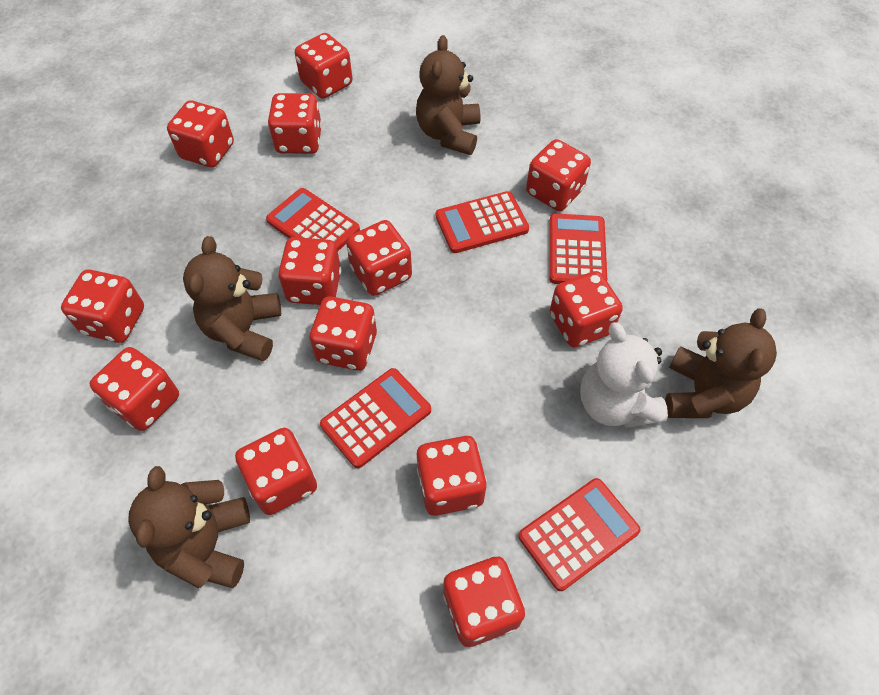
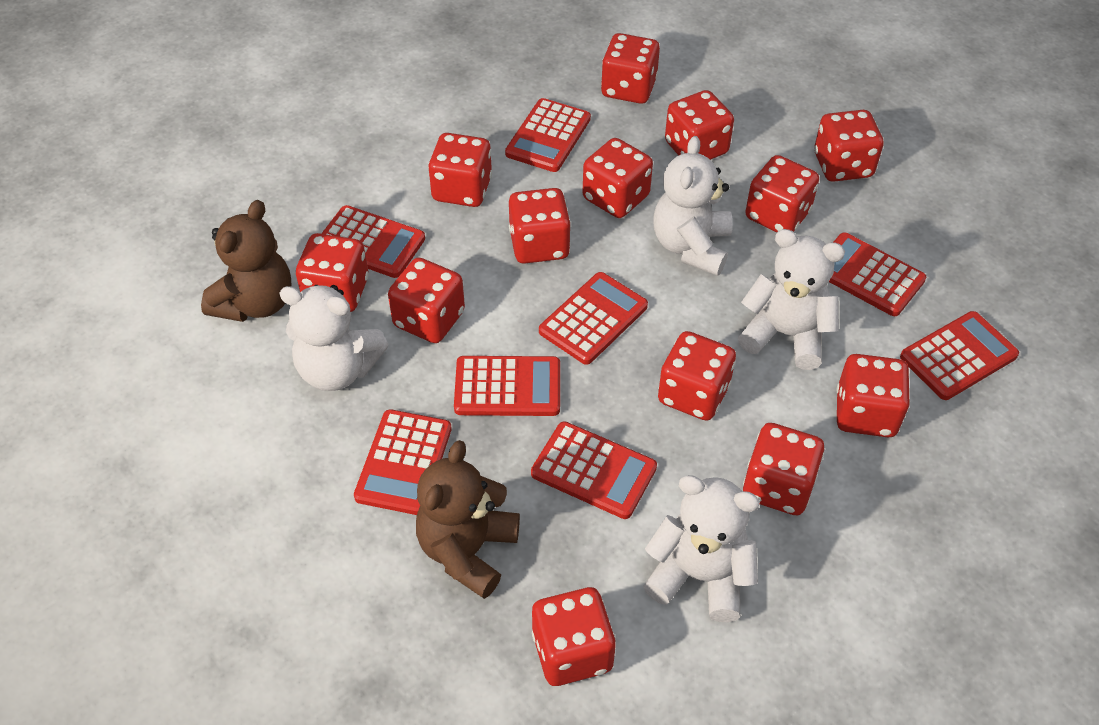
brown teddy bear: 4 -> 2
red calculator: 5 -> 8
white teddy bear: 1 -> 4

